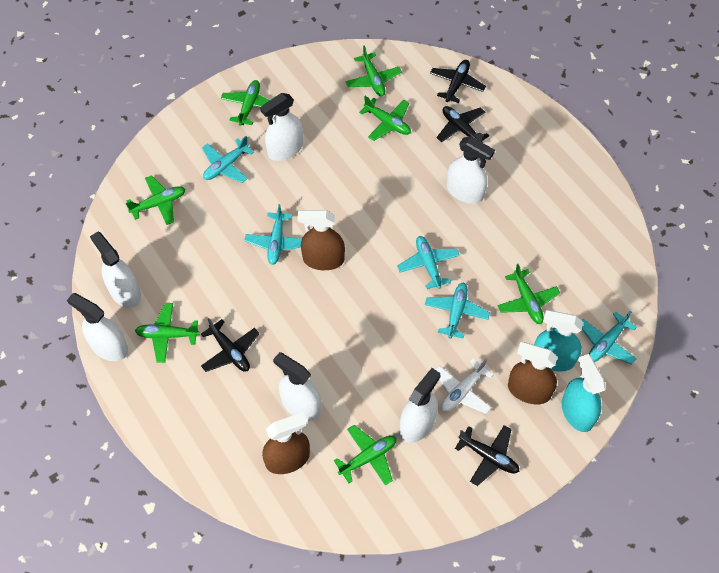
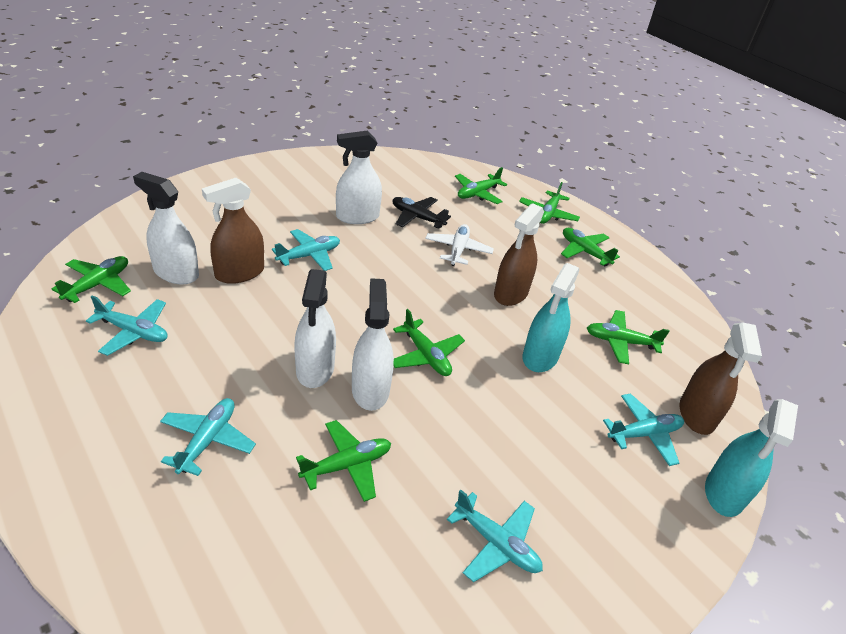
black plane: 4 -> 1
white spray bottle: 6 -> 4

